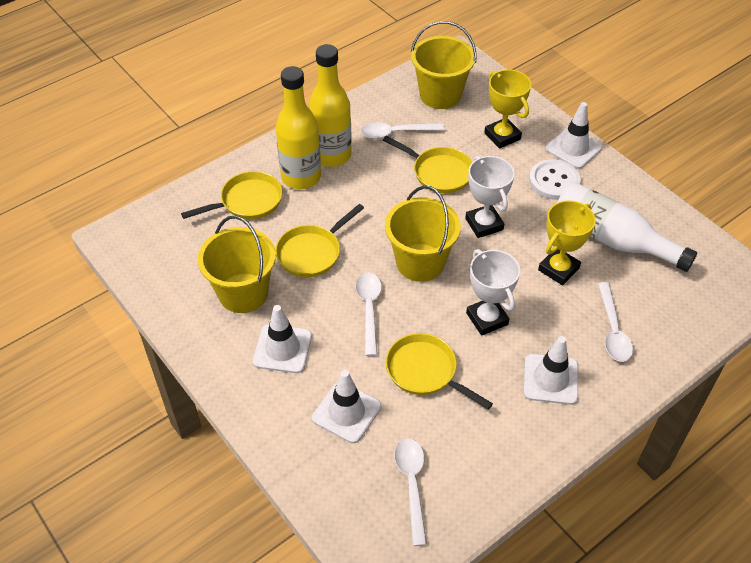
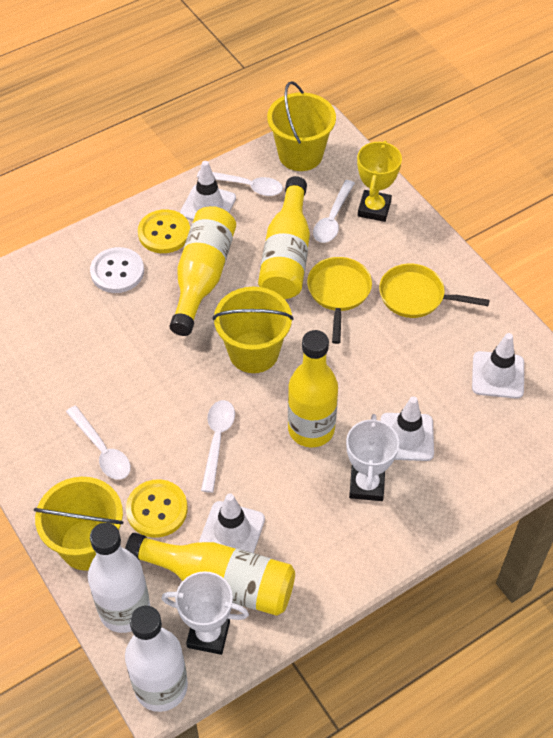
white bottle: 1 -> 2
yellow bottle: 2 -> 4
yellow button: 0 -> 2
yellow pan: 4 -> 2
yellow trophy: 2 -> 1

